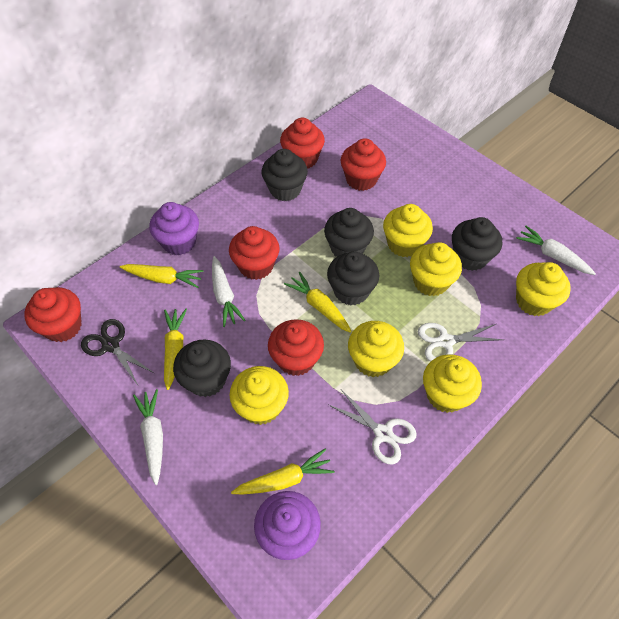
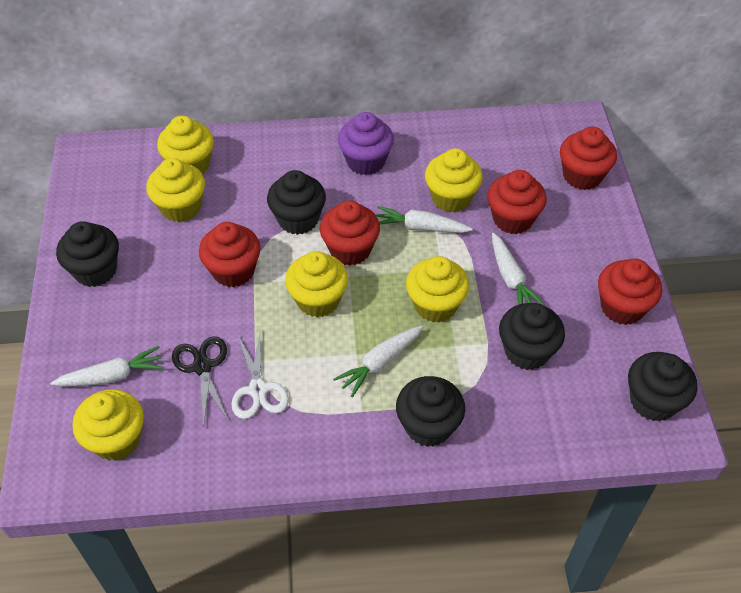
purple cupcake: 2 -> 1
white carrot: 3 -> 4
white scissors: 2 -> 1
yellow carrot: 4 -> 0

